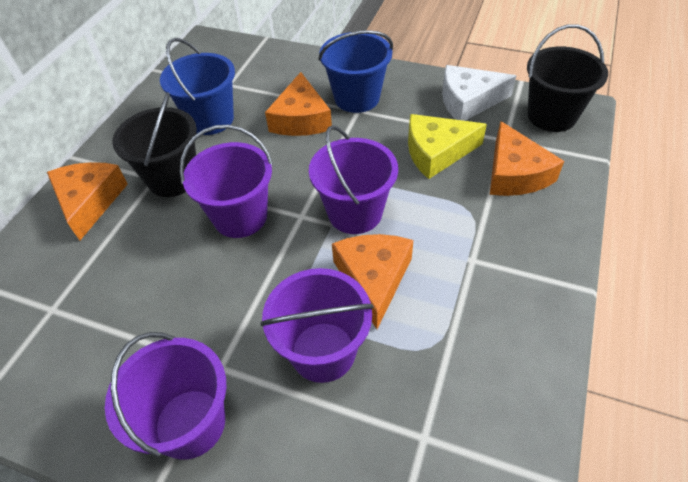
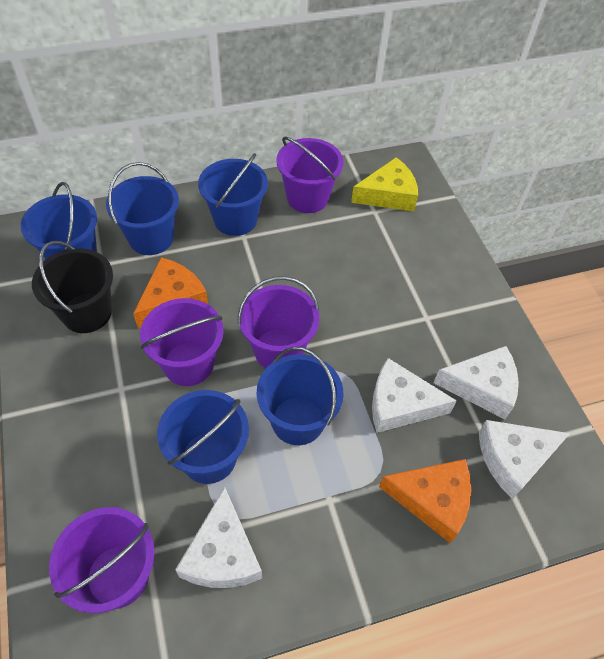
black bucket: 2 -> 1
blue bucket: 2 -> 5
orange cheese: 4 -> 2
white cheese: 1 -> 4

